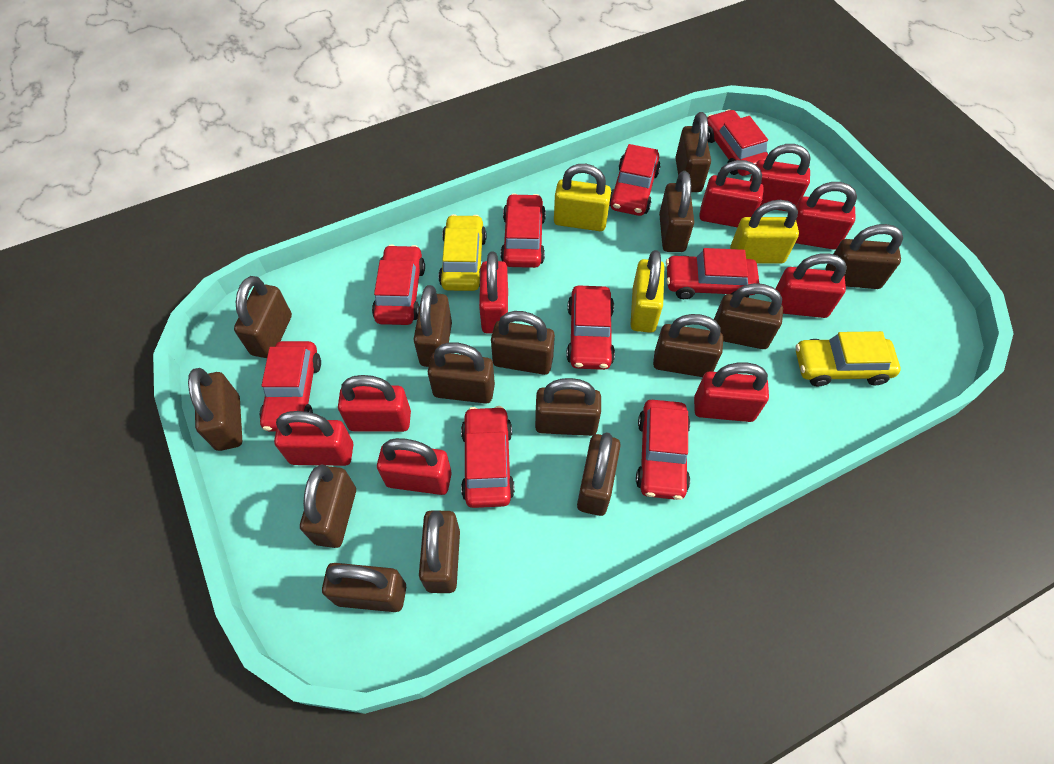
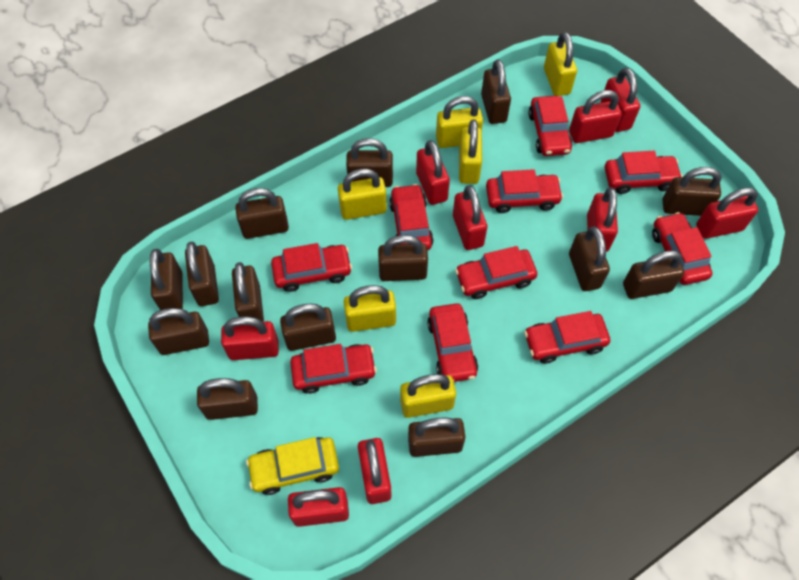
brown padlock: 15 -> 14
red car: 9 -> 10
yellow car: 2 -> 1
yellow padlock: 3 -> 6

